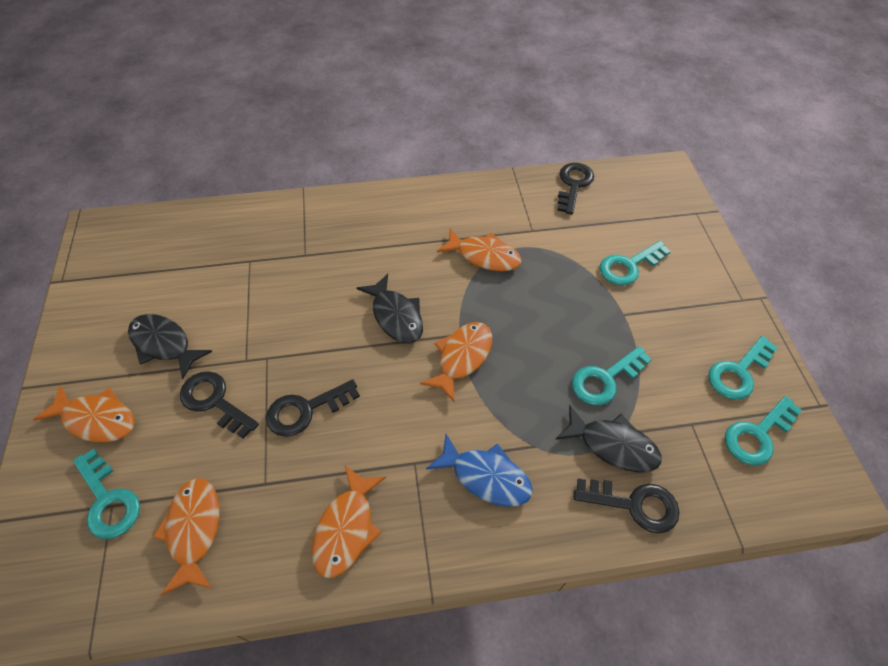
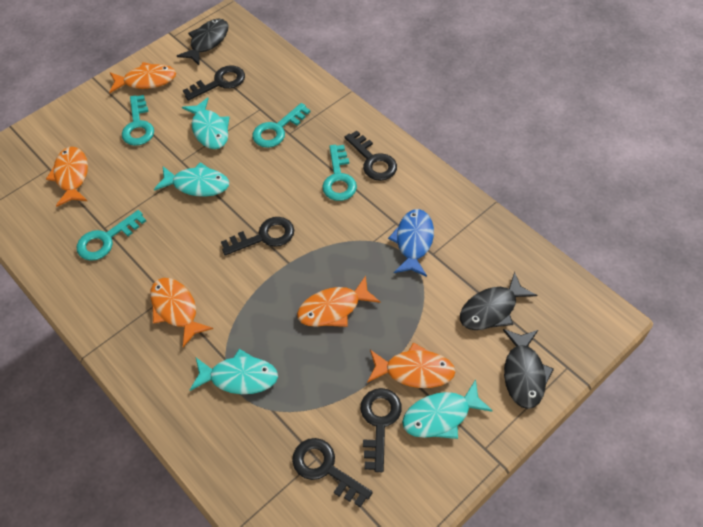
black key: 4 -> 5
turquoise fish: 0 -> 4
turquoise key: 5 -> 4

